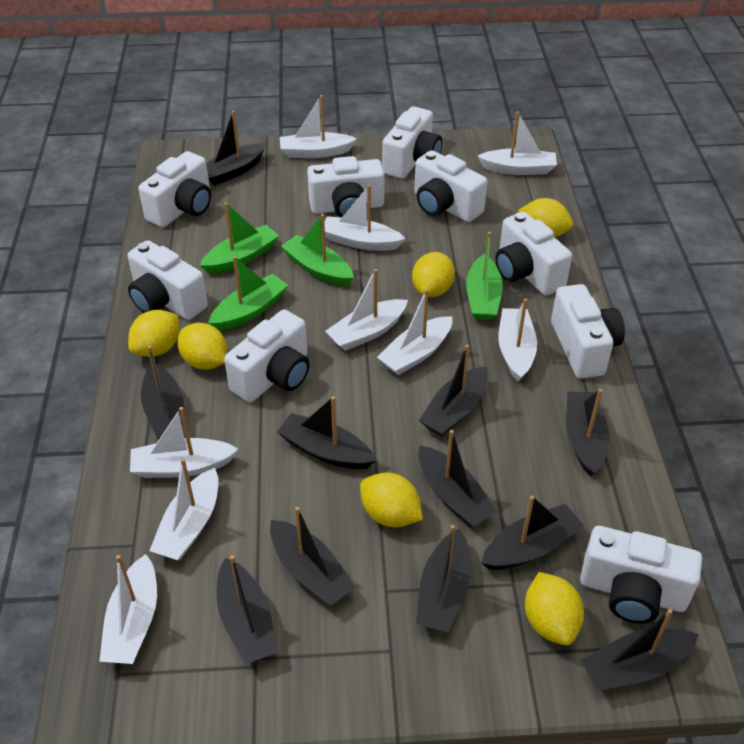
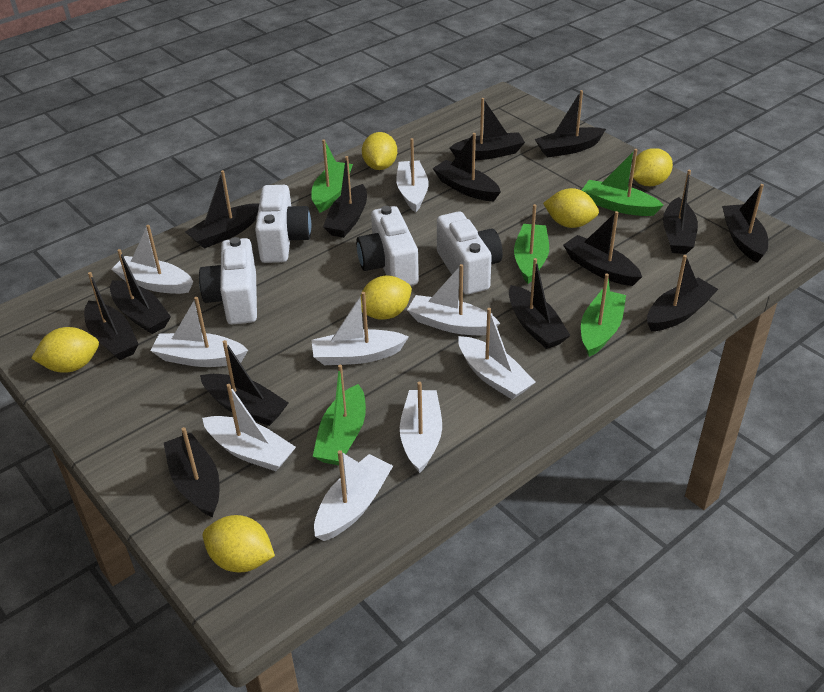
black boat: 11 -> 14
green boat: 4 -> 5
white camera: 9 -> 4

